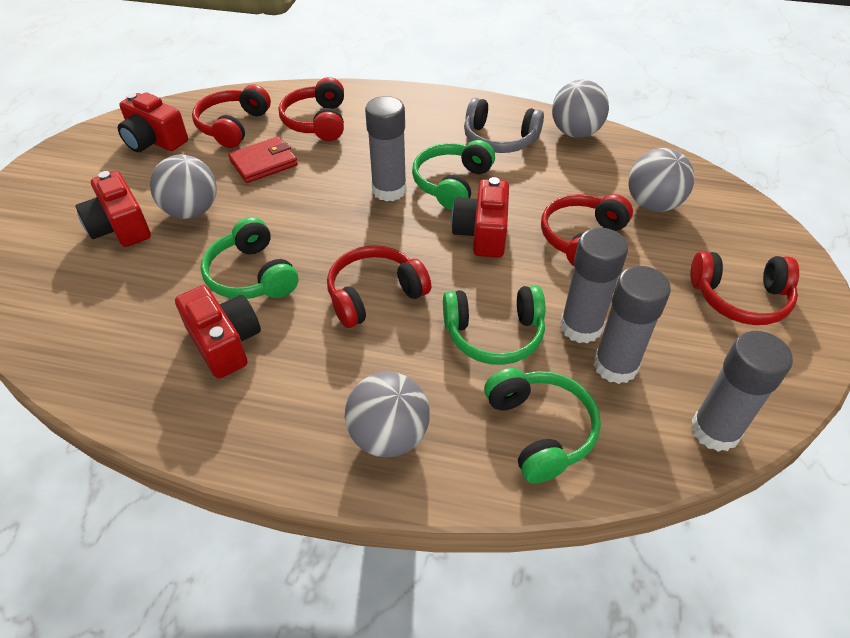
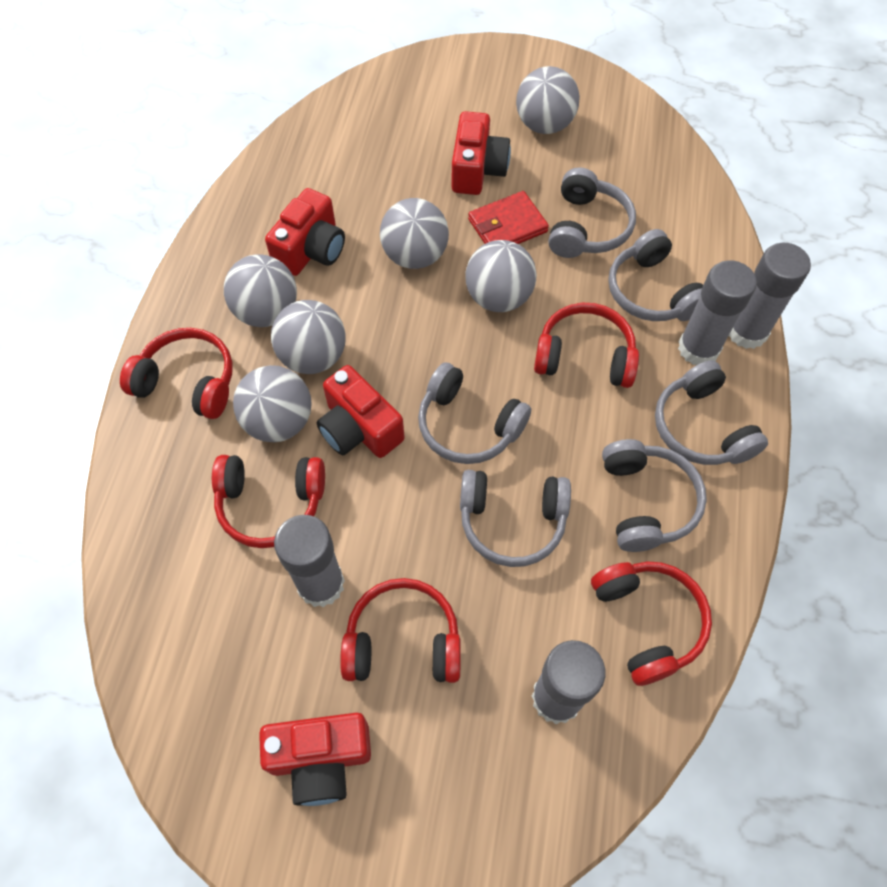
green headphones: 4 -> 0
grey ball: 4 -> 6
grey headphones: 1 -> 6

